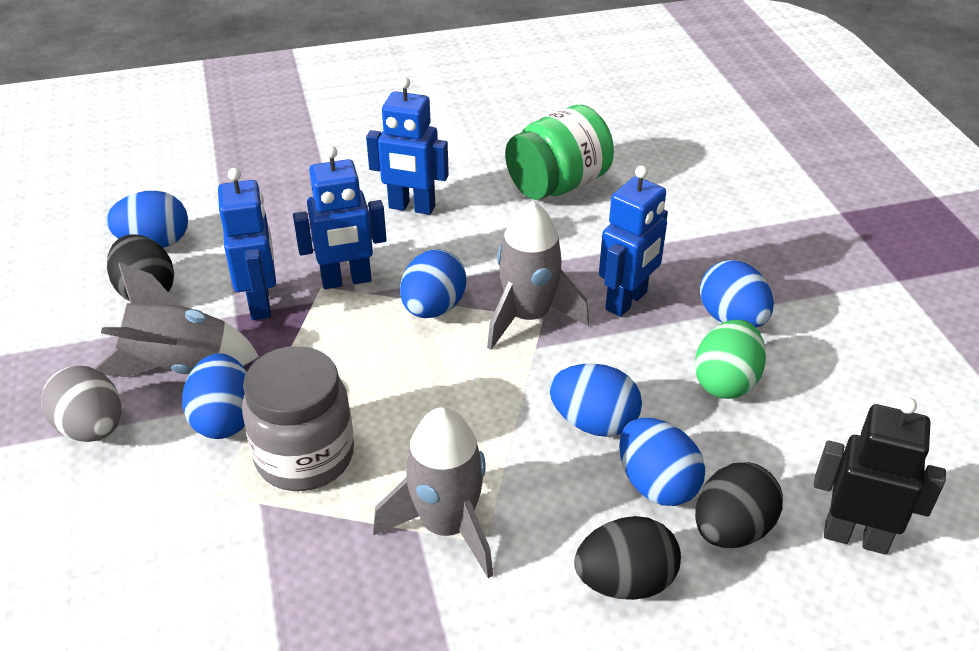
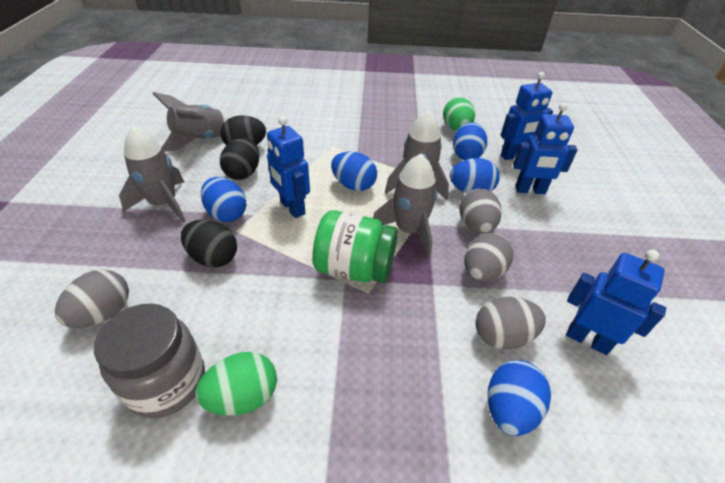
black robot: 1 -> 0
blue egg: 6 -> 5
green egg: 1 -> 2
grey egg: 1 -> 4
grey rocket: 3 -> 4

